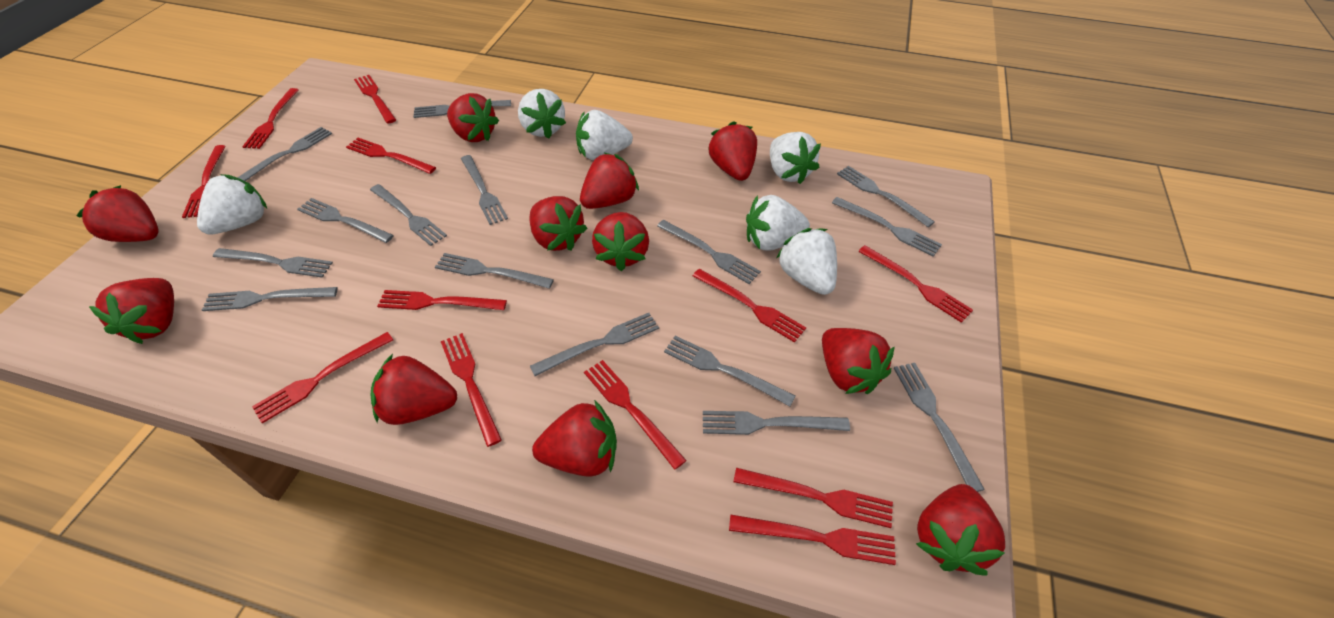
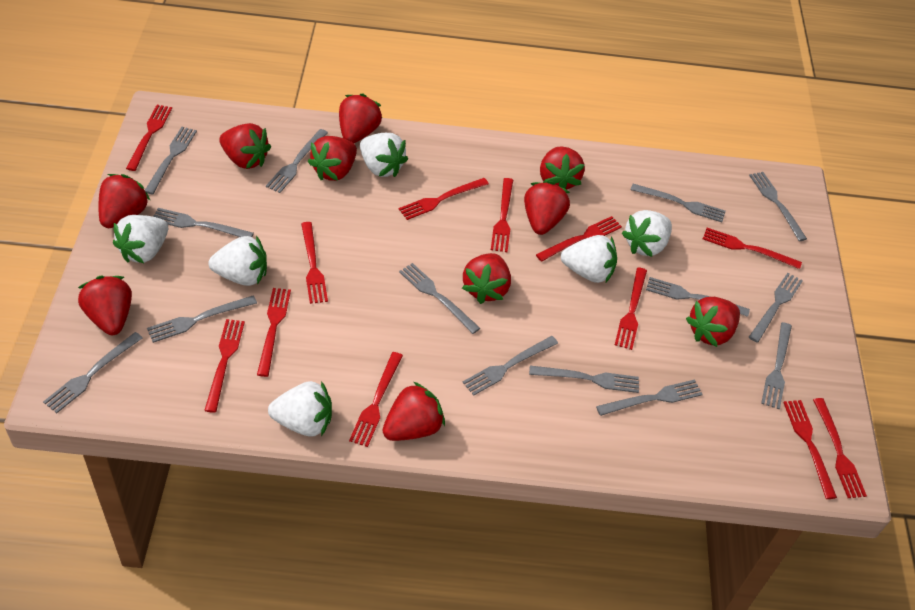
grey fork: 15 -> 14
red strawberry: 11 -> 10

